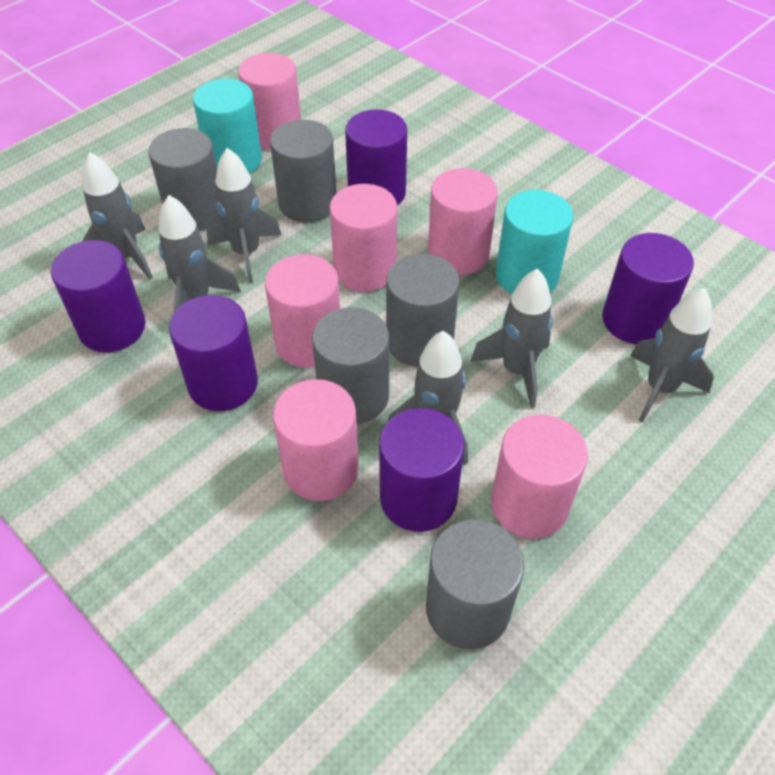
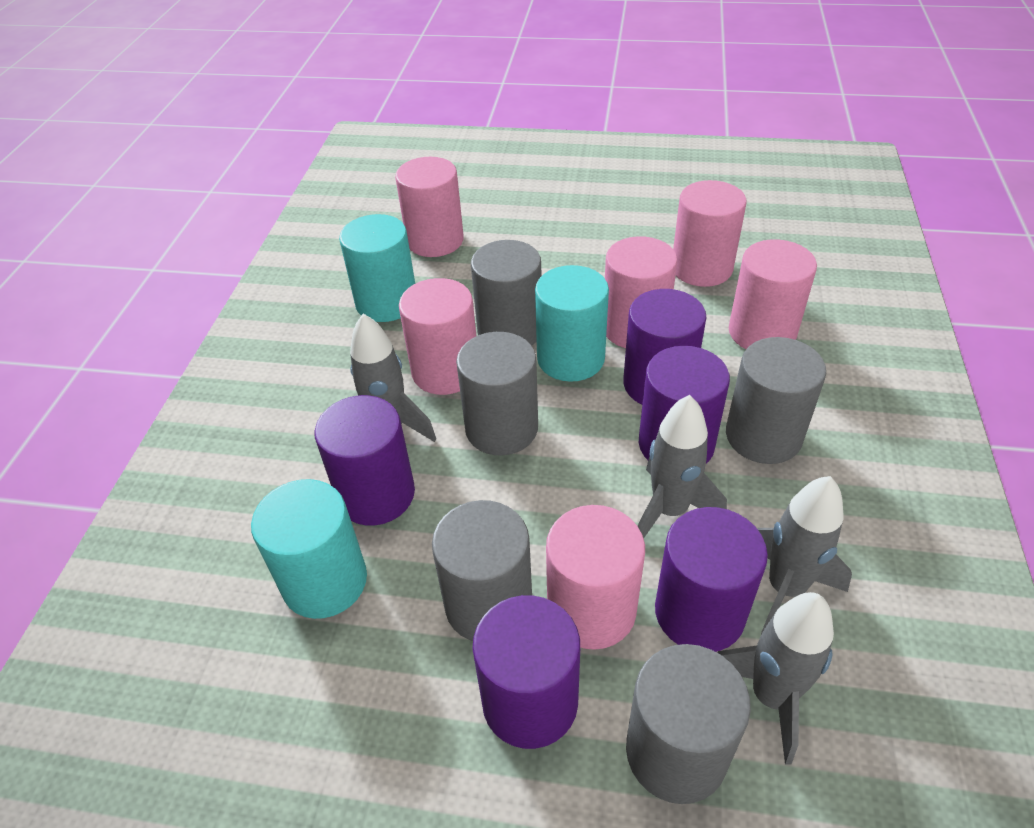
grey rocket: 6 -> 4
turquoise cylinder: 2 -> 3

